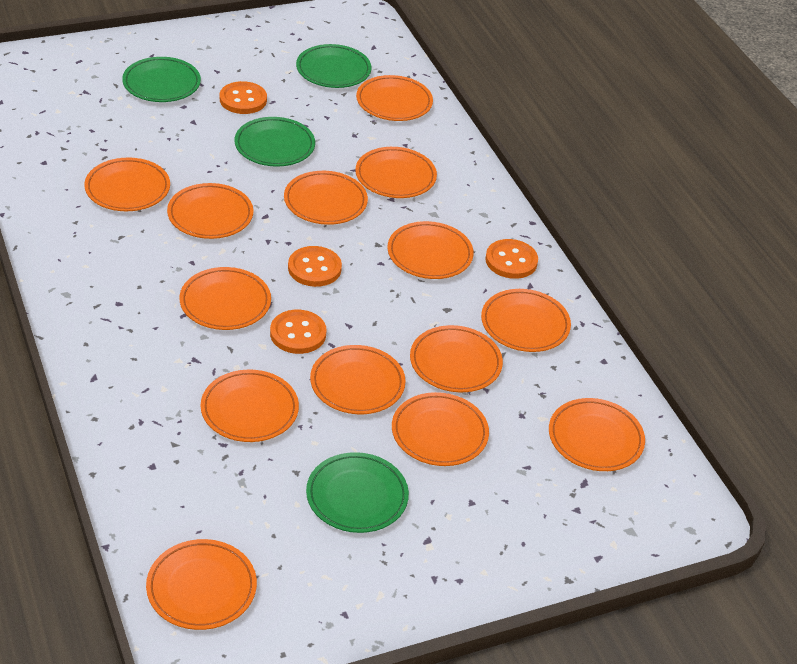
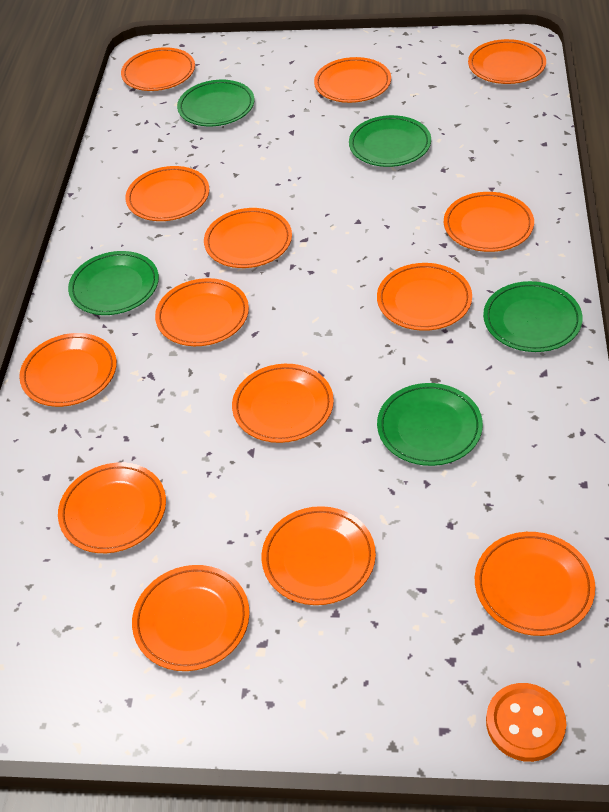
green plate: 4 -> 5
orange button: 4 -> 1

